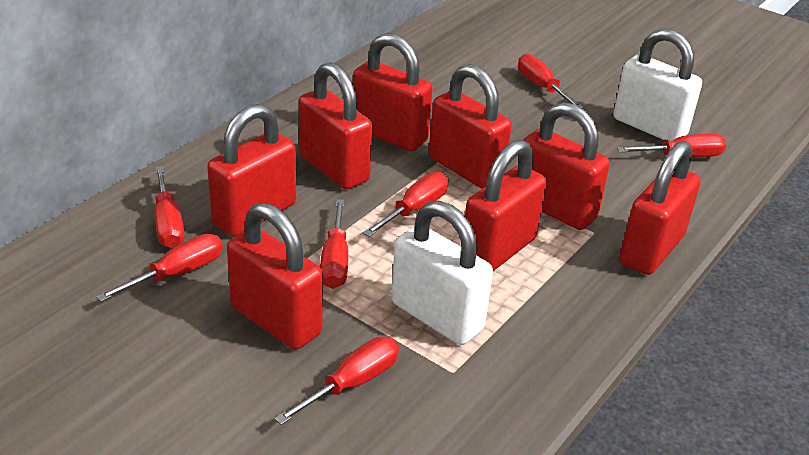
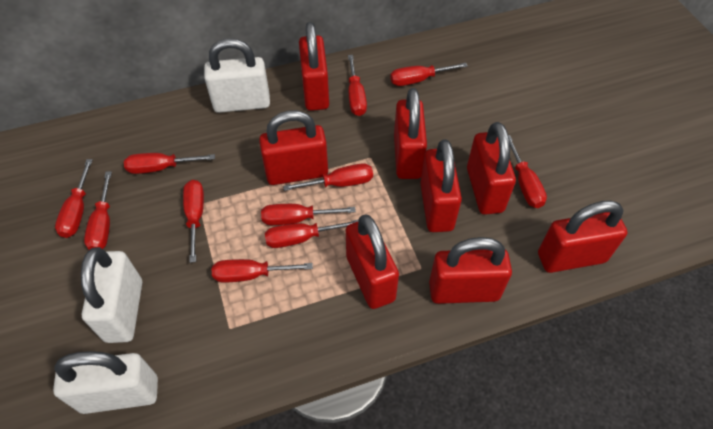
red screwdriver: 7 -> 11
white padlock: 2 -> 3

